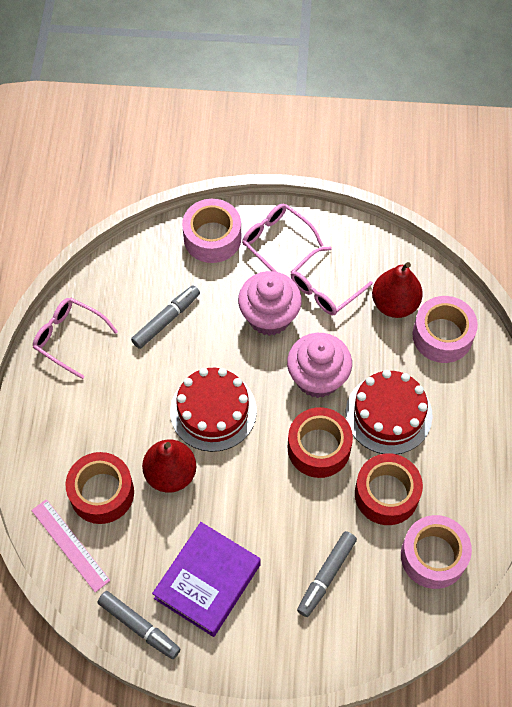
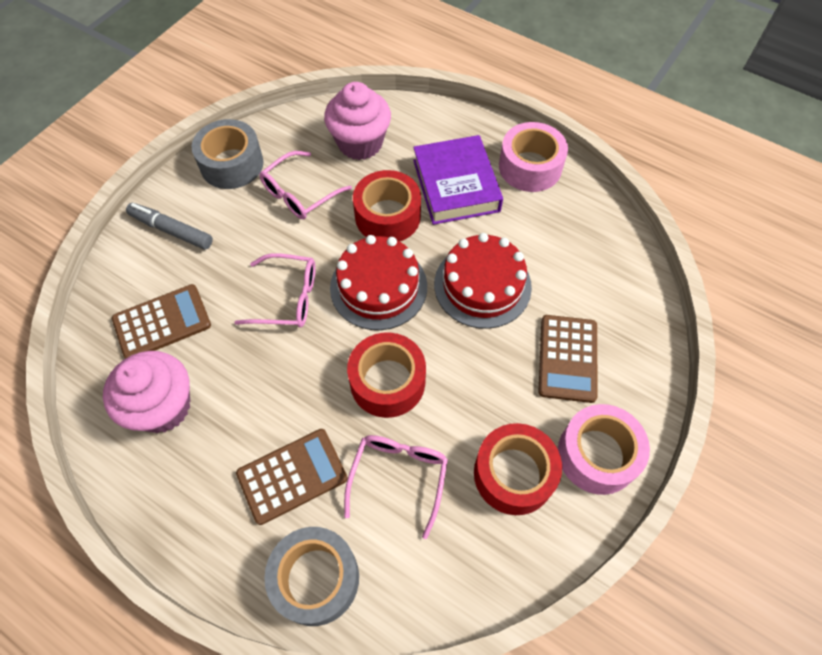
brown calculator: 0 -> 3
grey marker: 3 -> 1
grey tape: 0 -> 2
pink ruler: 1 -> 0
pink tape: 3 -> 2
red pear: 2 -> 0

